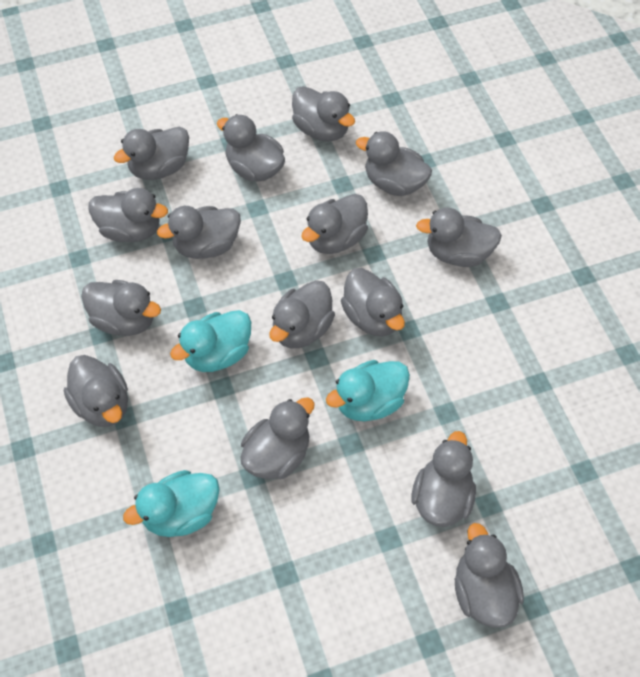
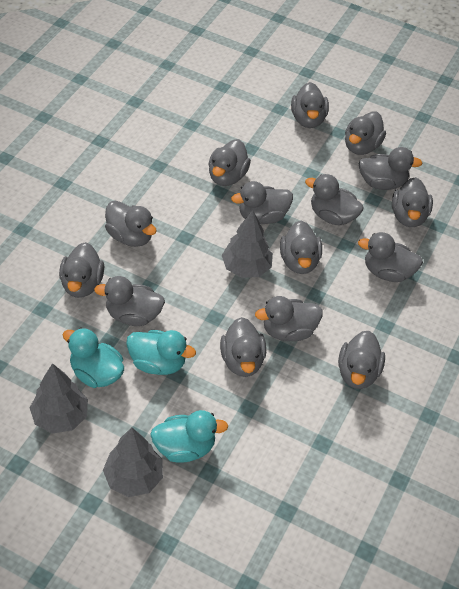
grey tree: 0 -> 3

